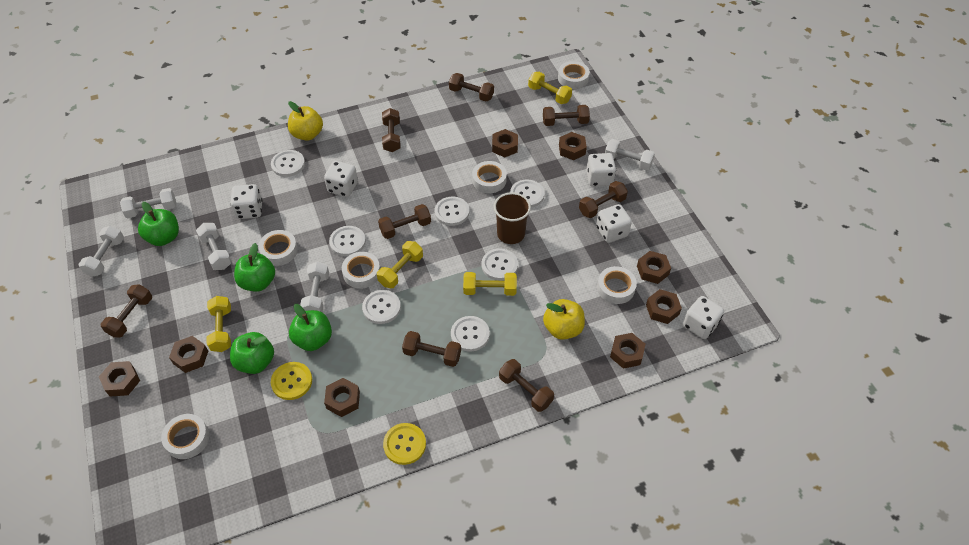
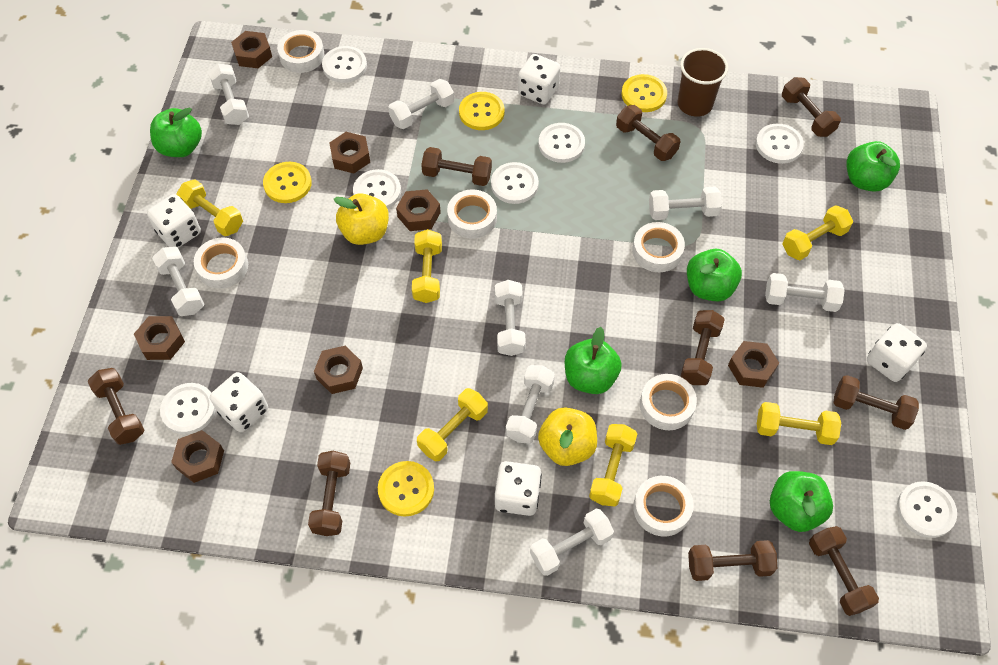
brown dumbbell: 8 -> 9
brown nut: 8 -> 7
green apple: 4 -> 5
white dumbbell: 5 -> 8
yellow button: 2 -> 4
yellow dumbbell: 4 -> 6

